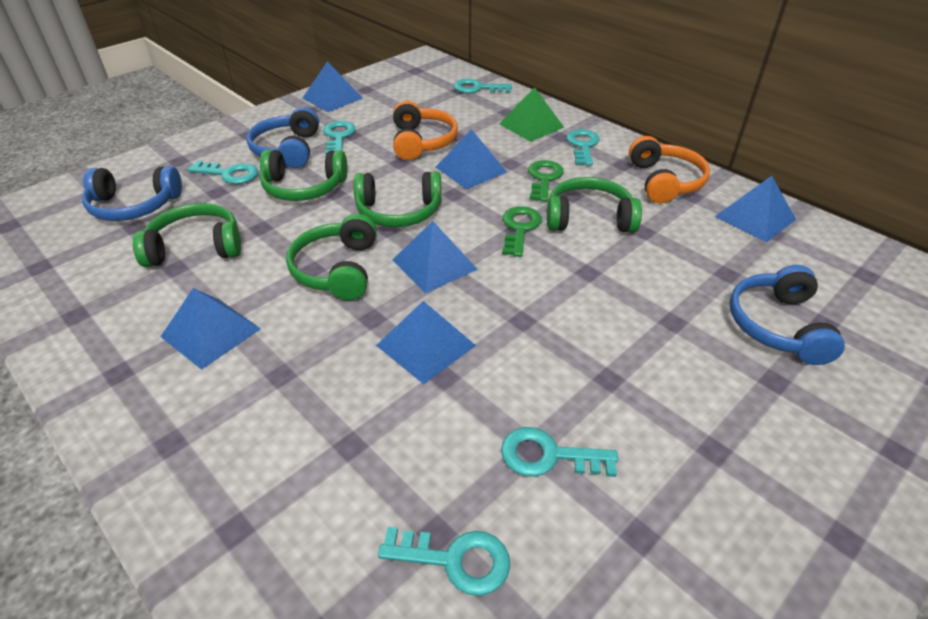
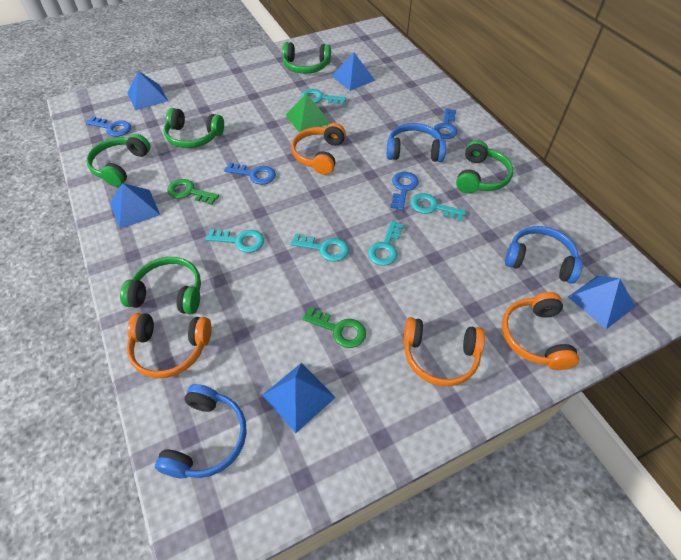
blue key: 0 -> 4
blue pyramid: 6 -> 5
orange headphones: 2 -> 4
turquoise key: 6 -> 5

